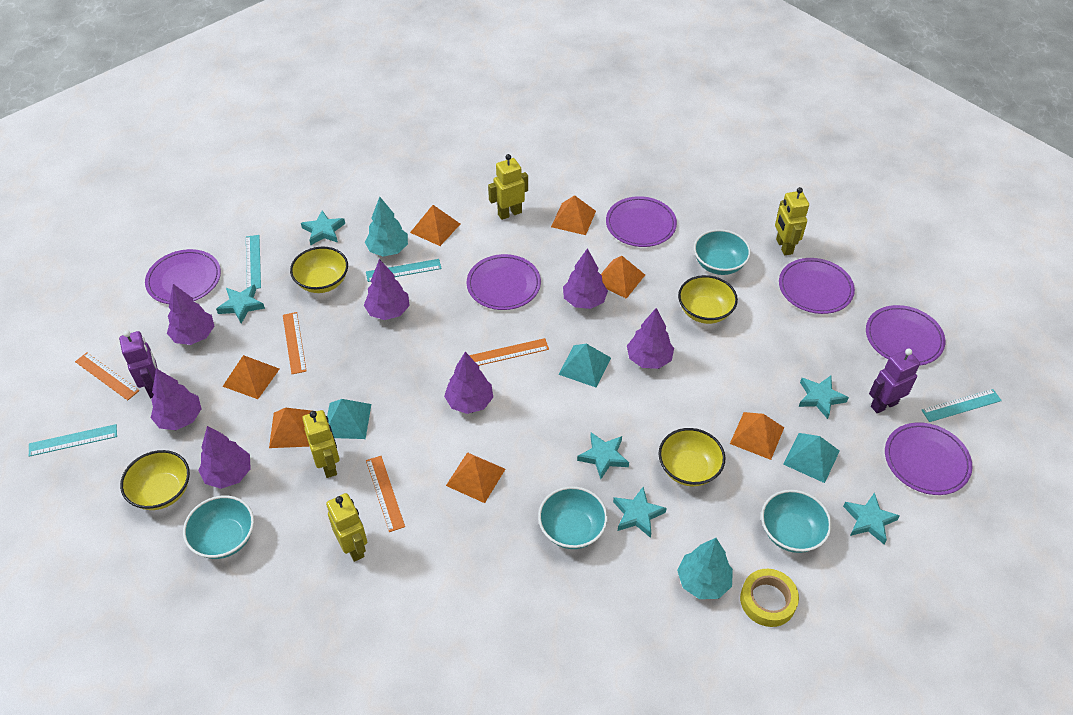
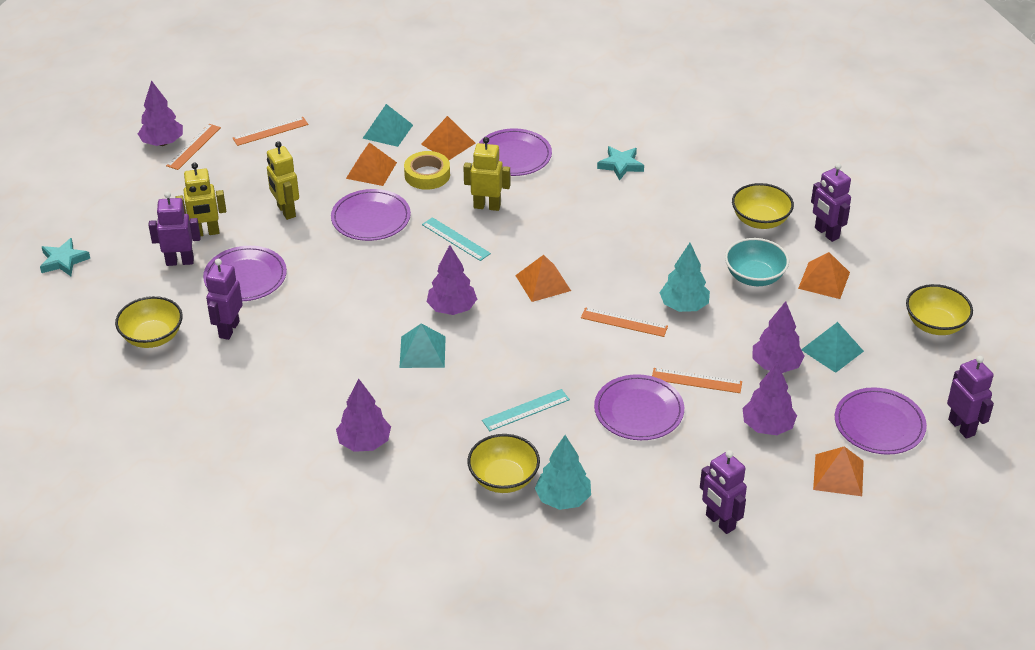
orange pyramid: 7 -> 5
purple plate: 6 -> 5
purple robot: 2 -> 5
purple tree: 7 -> 5
turquoise bowl: 4 -> 1
turquoise ruler: 4 -> 2
turquoise star: 6 -> 2
yellow robot: 4 -> 3

